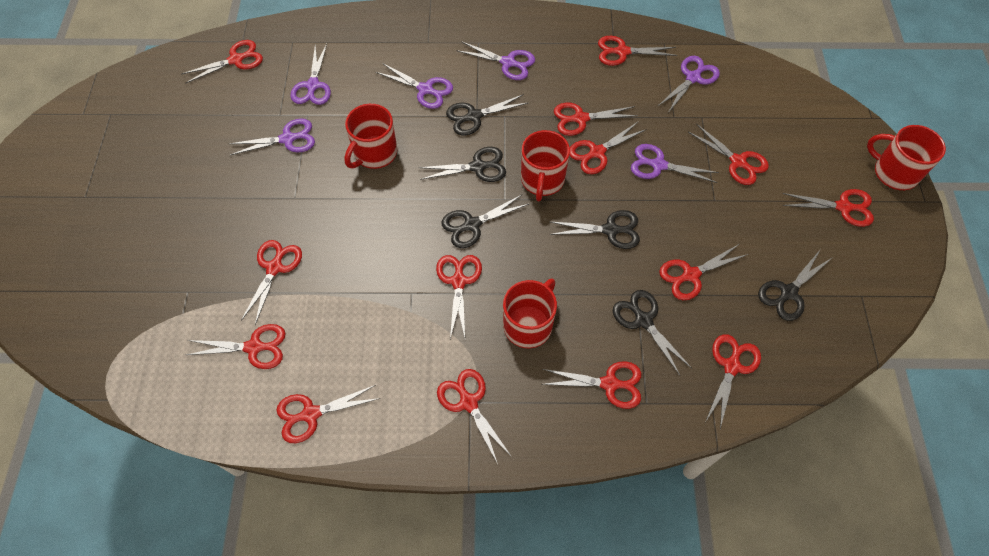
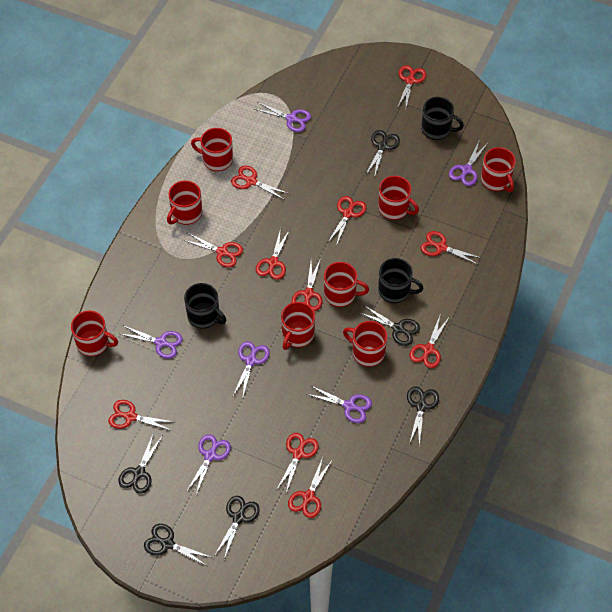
black mug: 0 -> 3
red mug: 4 -> 8
red scissors: 14 -> 11

